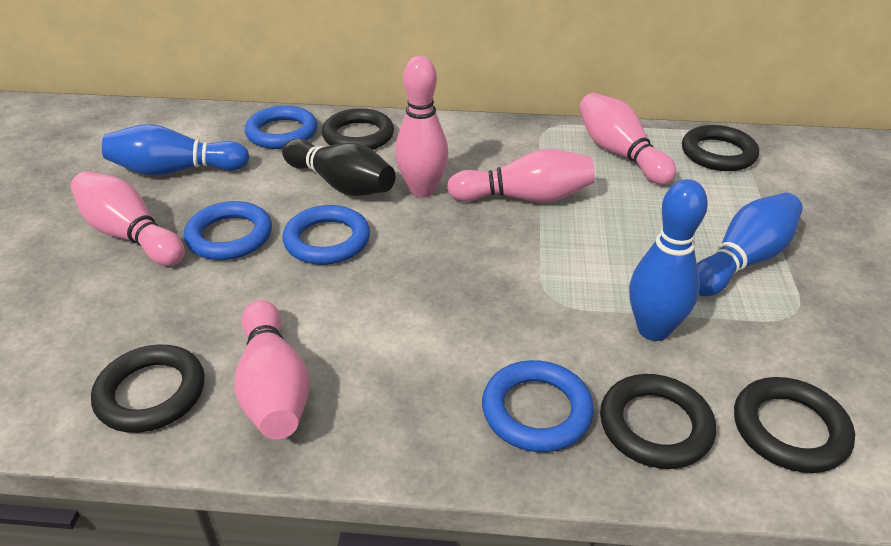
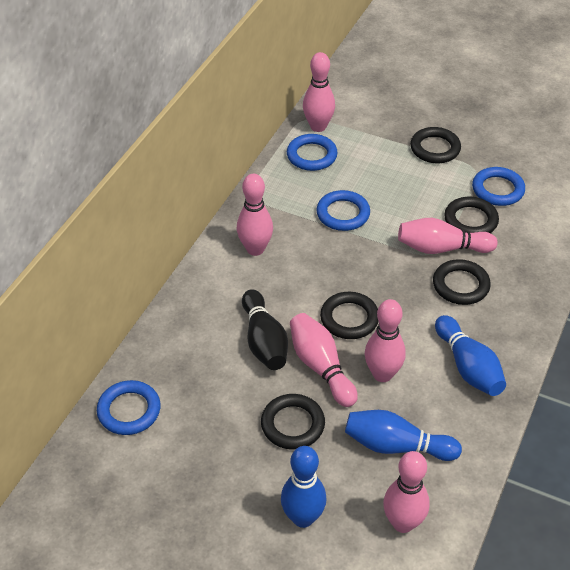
pink bowling pin: 5 -> 6

